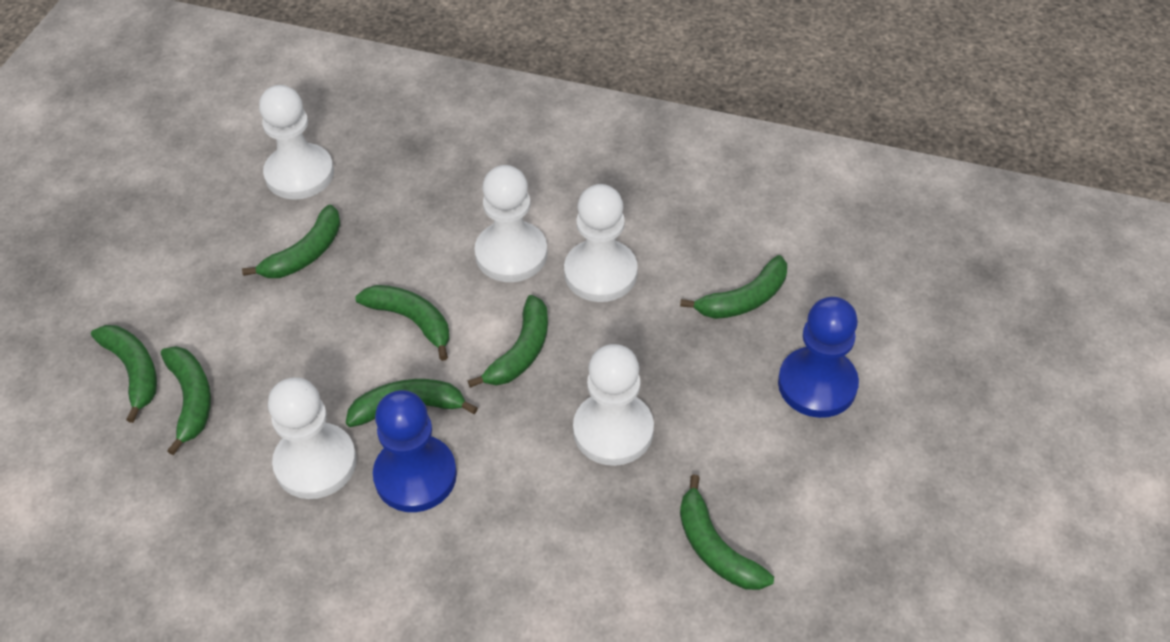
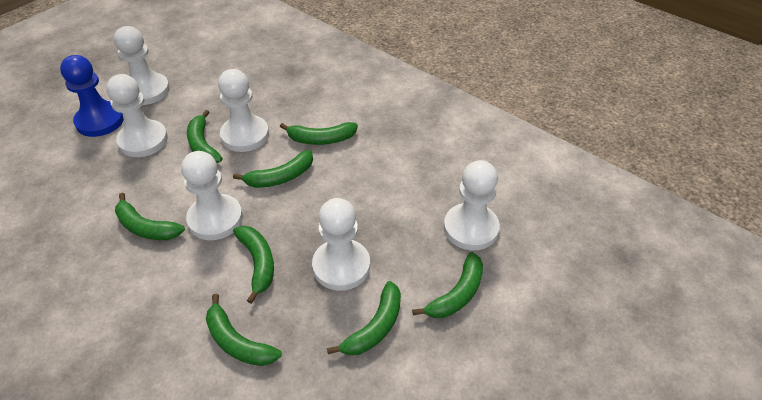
blue pawn: 2 -> 1
white pawn: 5 -> 6

